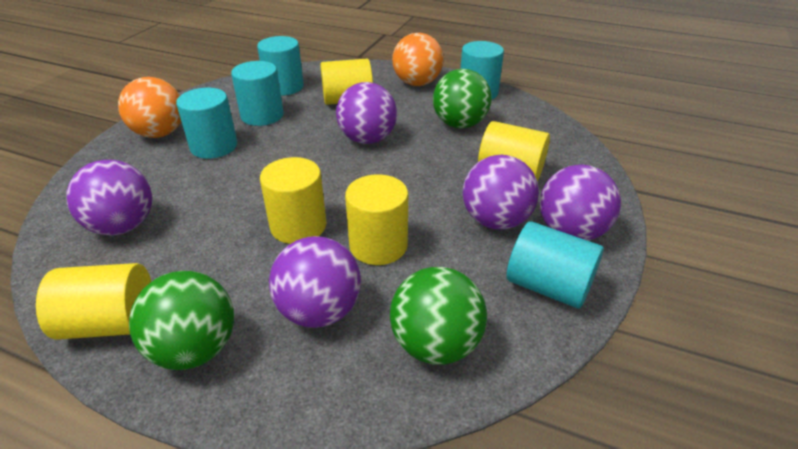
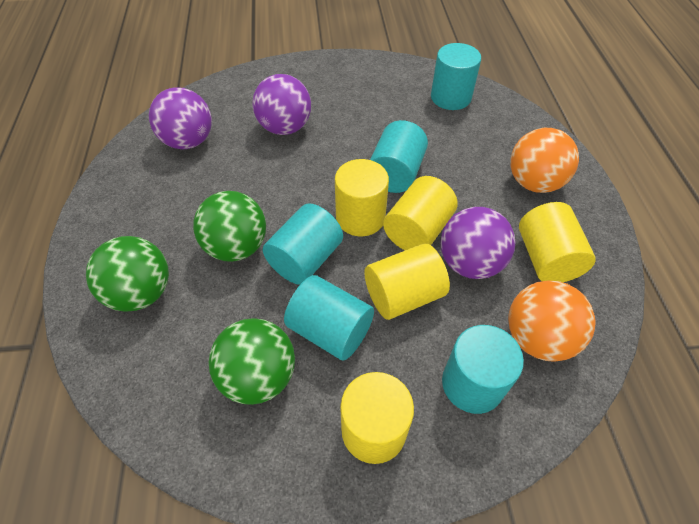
purple ball: 5 -> 3

